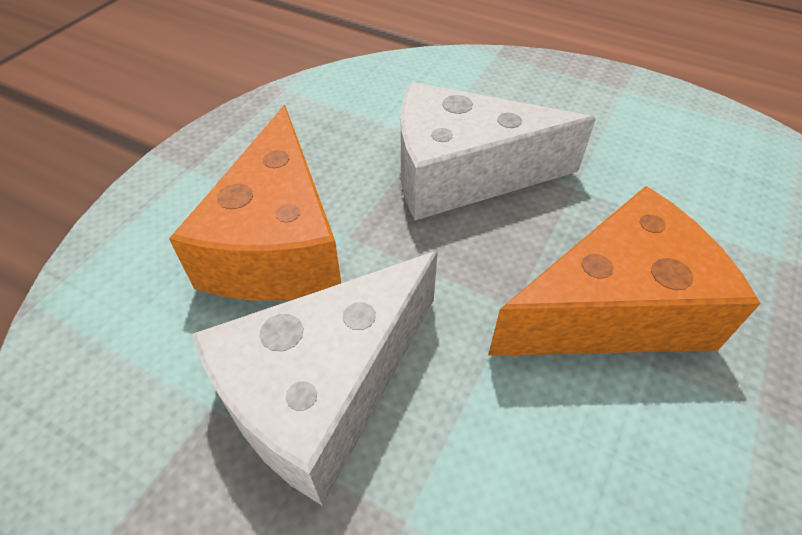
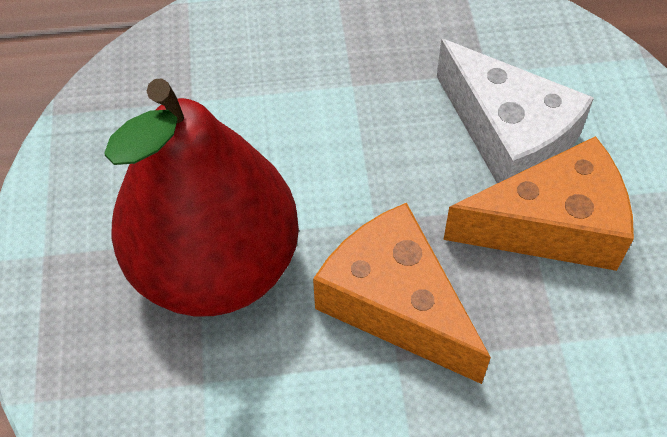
red pear: 0 -> 1
white cheese: 2 -> 1

